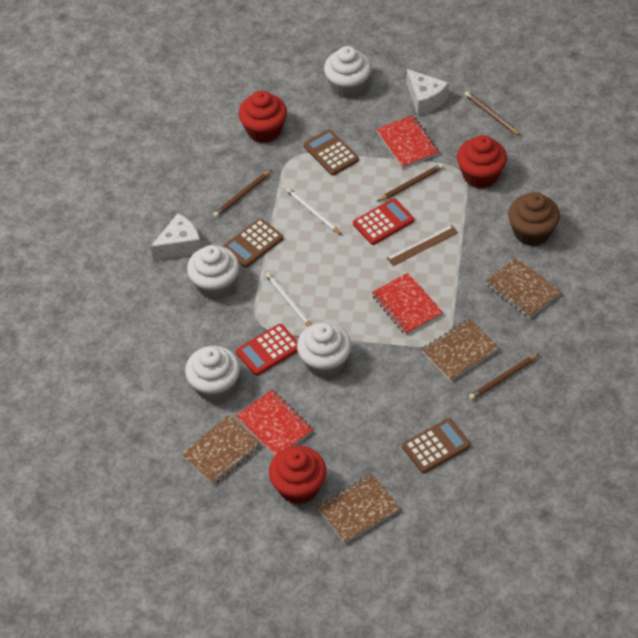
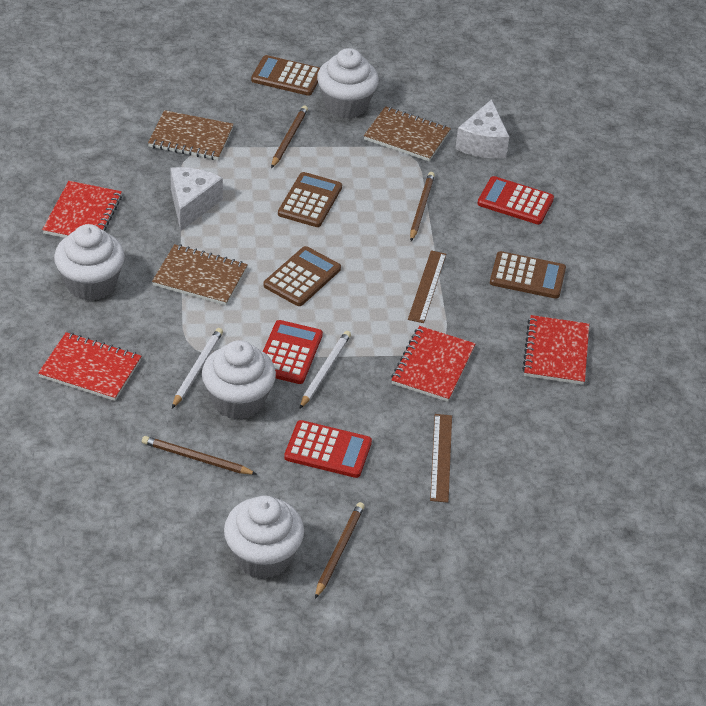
brown calculator: 3 -> 4
brown cupcake: 1 -> 0
brown notebook: 4 -> 3
brown ruler: 1 -> 2
red calculator: 2 -> 3
red cupcake: 3 -> 0
red notebook: 3 -> 4

